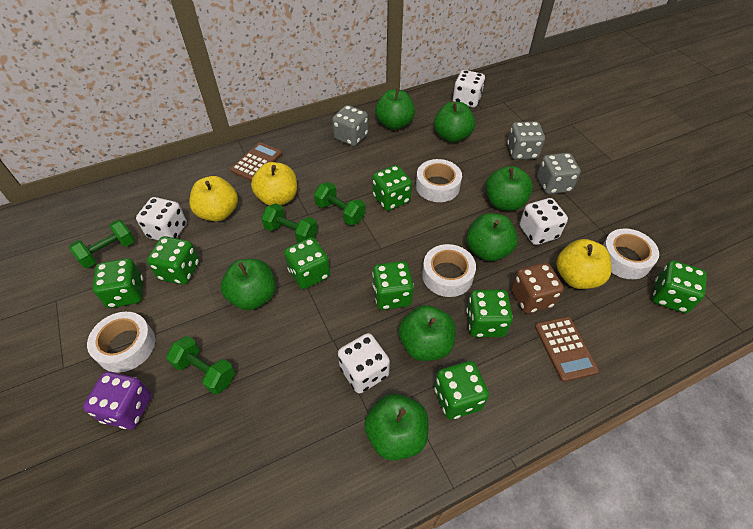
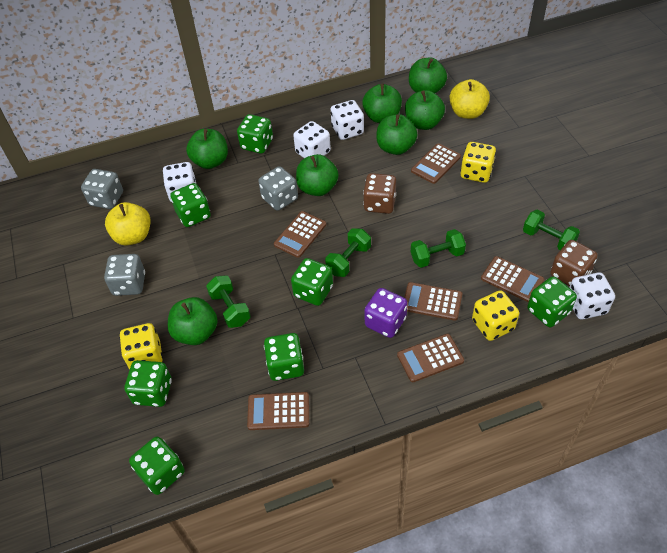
brown calculator: 2 -> 6
brown dice: 1 -> 2
green dice: 8 -> 7
white tape: 4 -> 0
yellow apple: 3 -> 2
yellow dice: 0 -> 3

